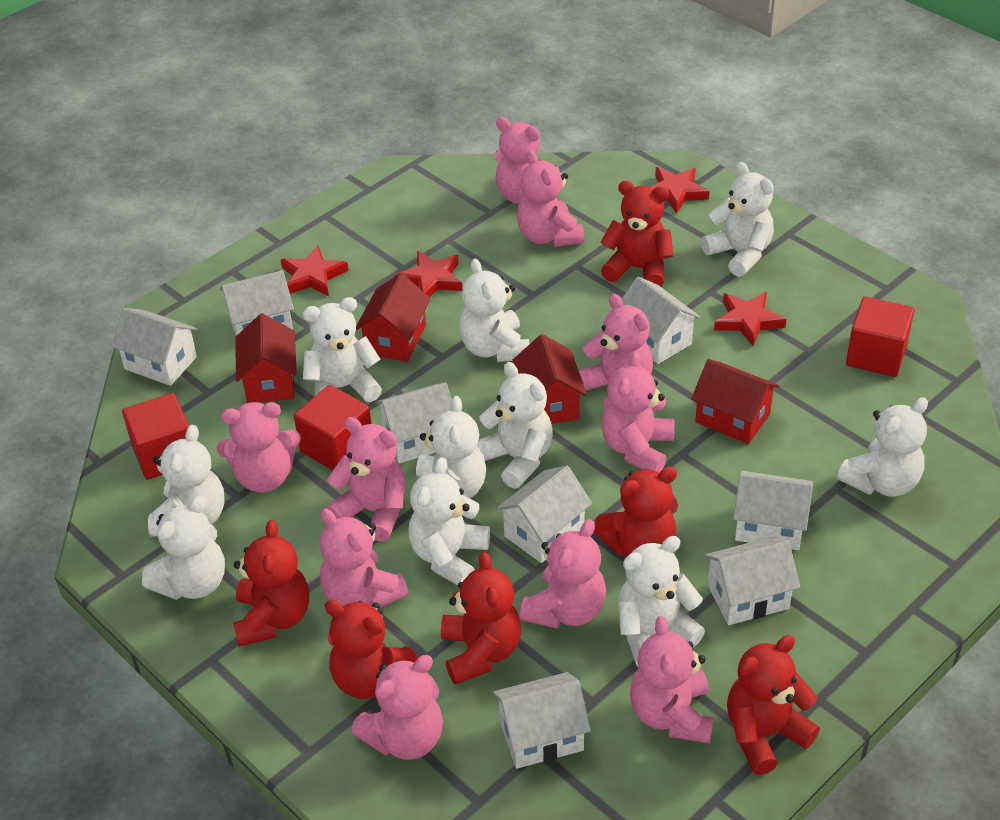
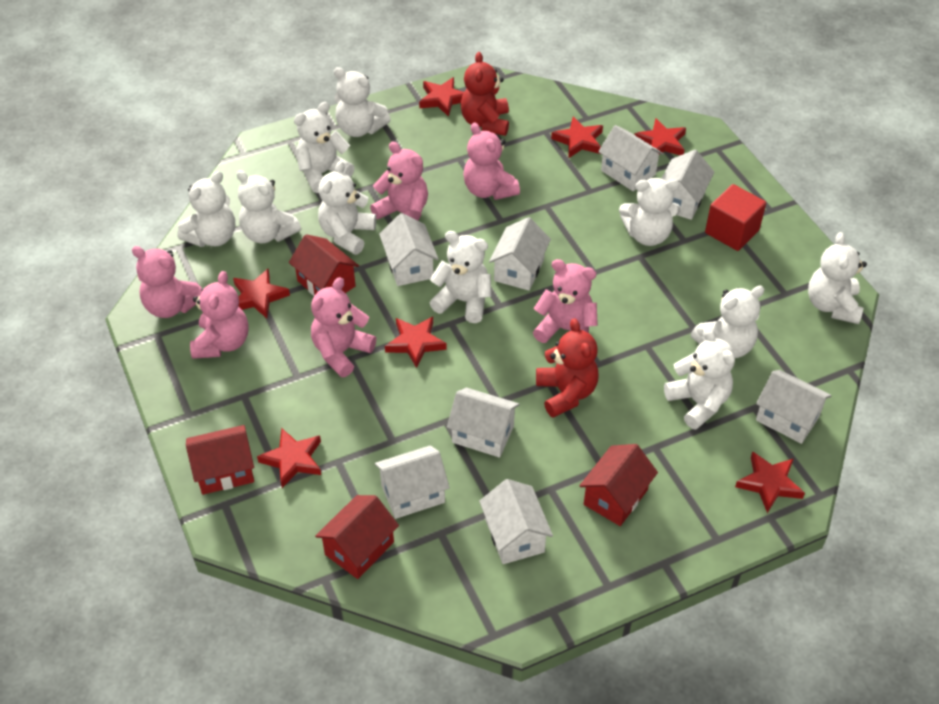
pink teddy bear: 10 -> 6
red cube: 3 -> 1
red star: 4 -> 7
red teddy bear: 6 -> 2

